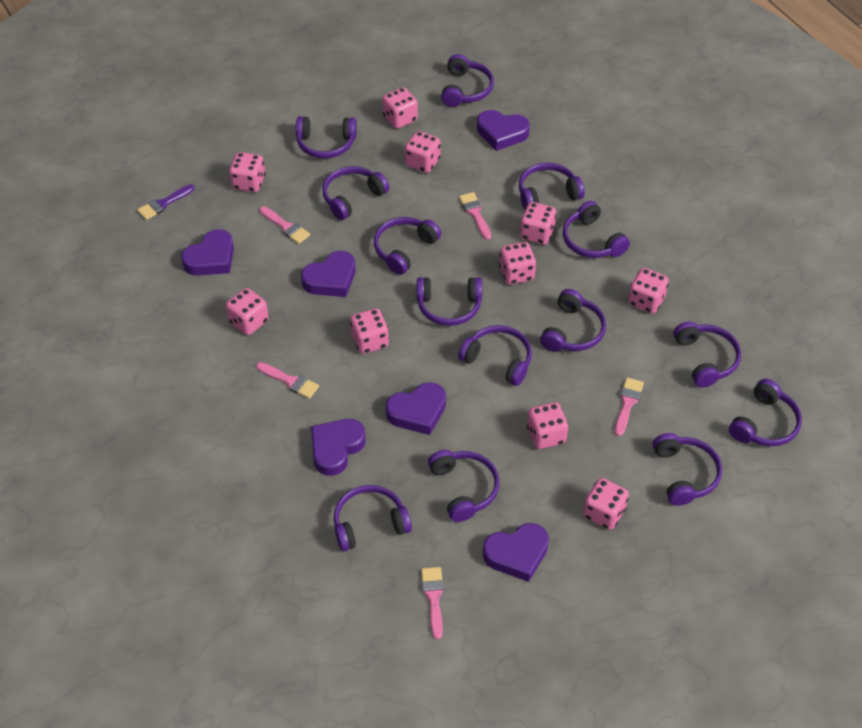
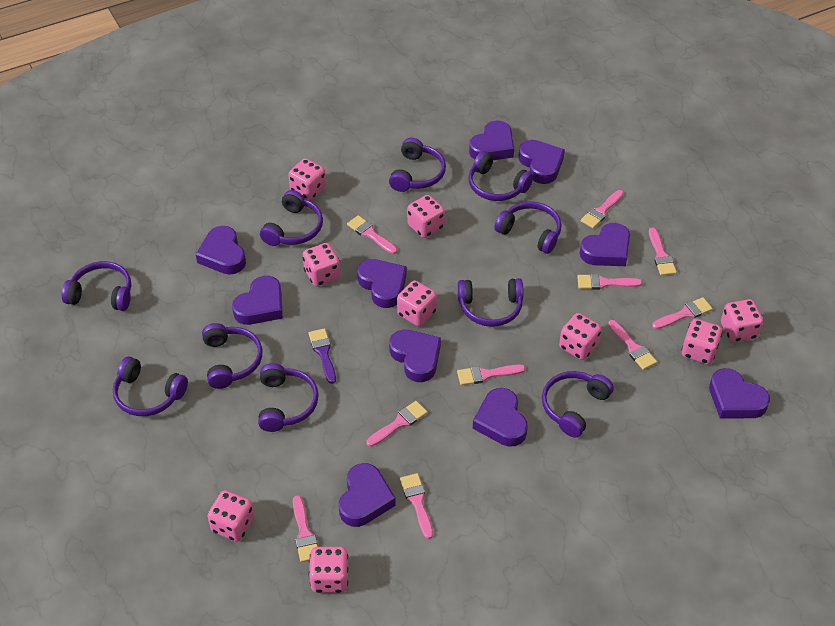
pink brush: 5 -> 10
pink dice: 10 -> 9
purple headphones: 14 -> 10
purple heart: 6 -> 10

